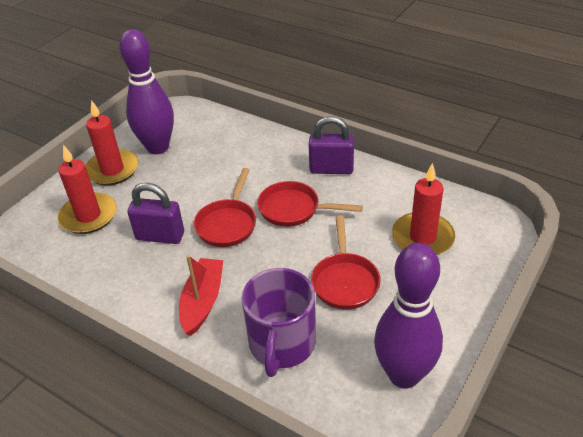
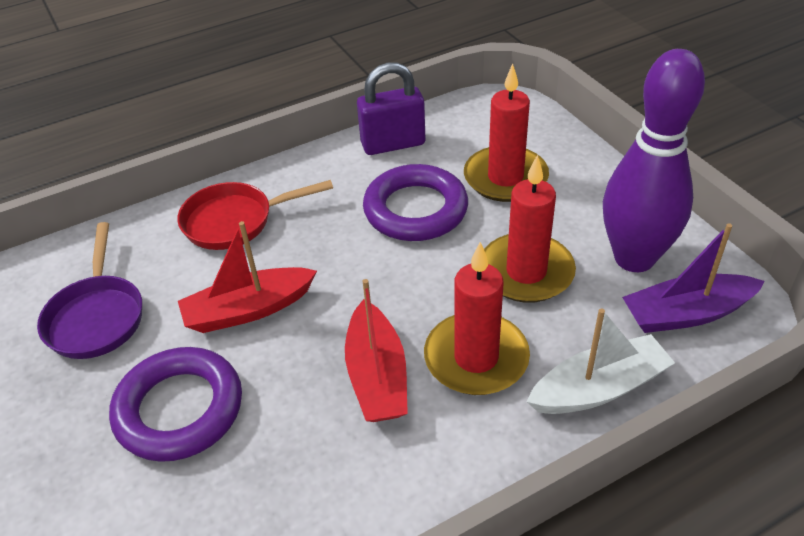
purple boat: 0 -> 1
purple bowling pin: 2 -> 1
purple mug: 1 -> 0
purple padlock: 2 -> 1
purple pan: 0 -> 1
purple ring: 0 -> 2
red boat: 1 -> 2
red pan: 3 -> 1
white boat: 0 -> 1

